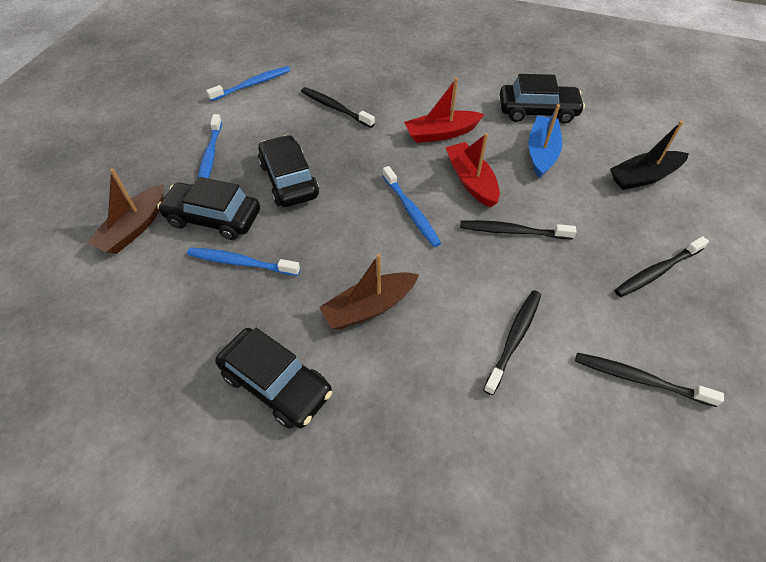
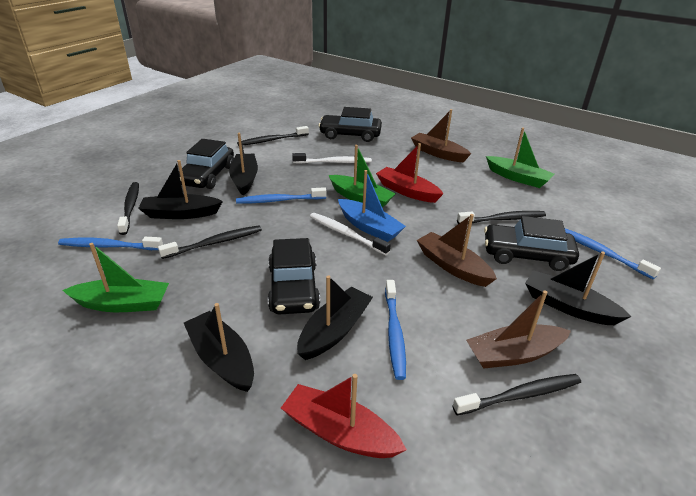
black boat: 1 -> 5
brown boat: 2 -> 3
green boat: 0 -> 3
white toothbrush: 0 -> 2

